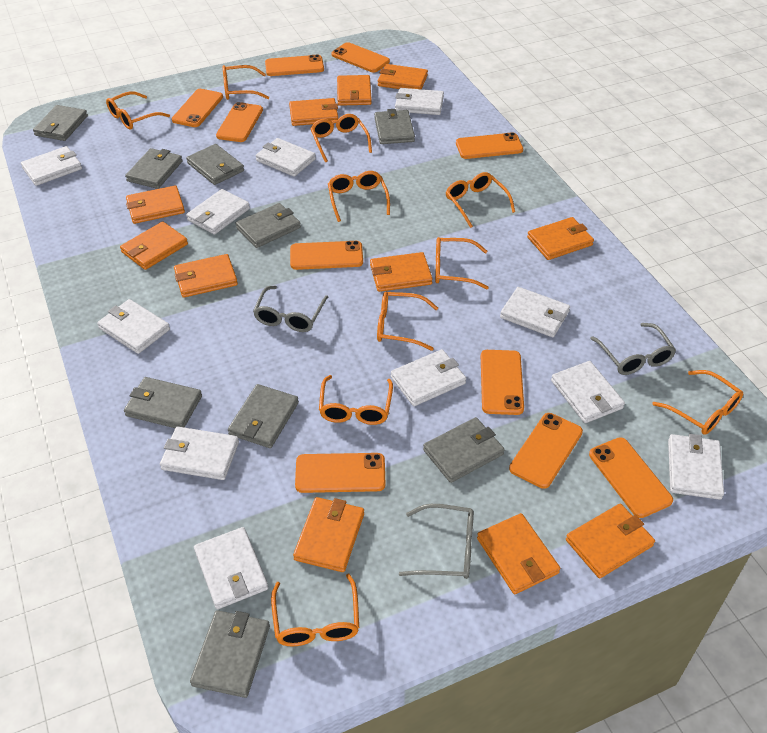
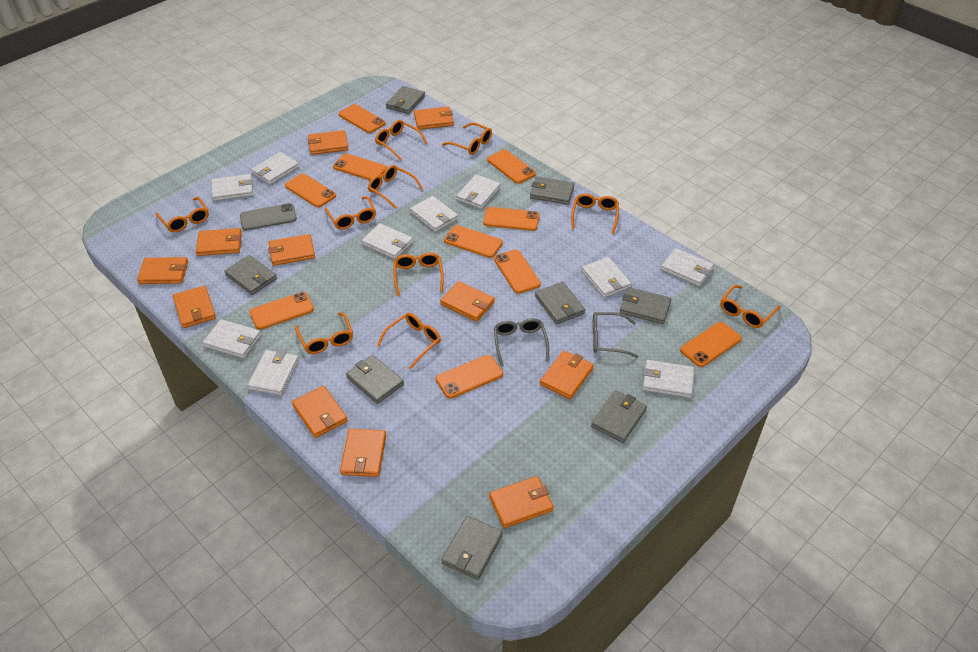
grey glasses: 3 -> 2
grey phone: 0 -> 1
grey wallet: 9 -> 8
white wallet: 11 -> 10

